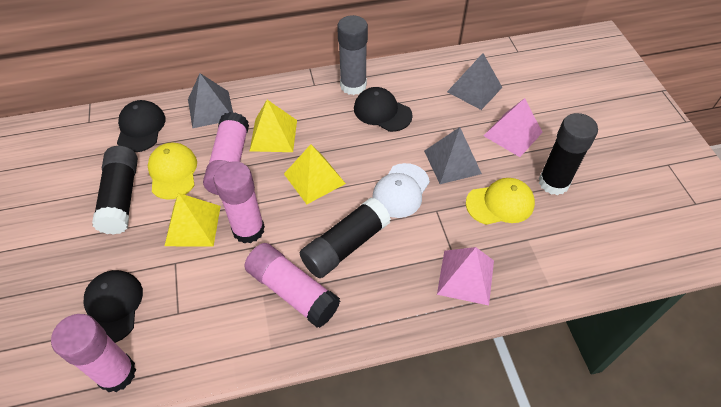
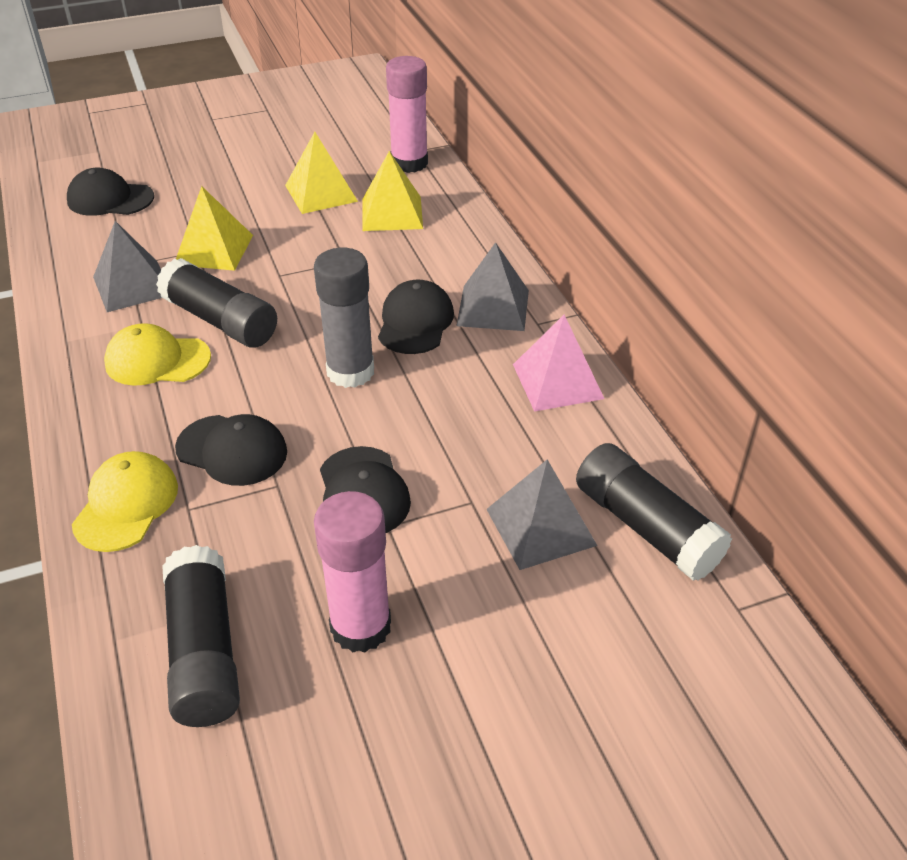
black cap: 3 -> 4
pink glue stick: 4 -> 2
pink pyramid: 2 -> 1
white cap: 1 -> 0

